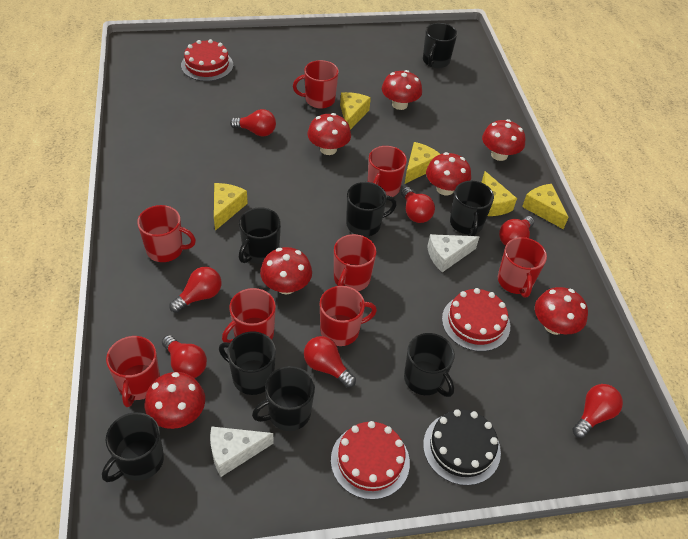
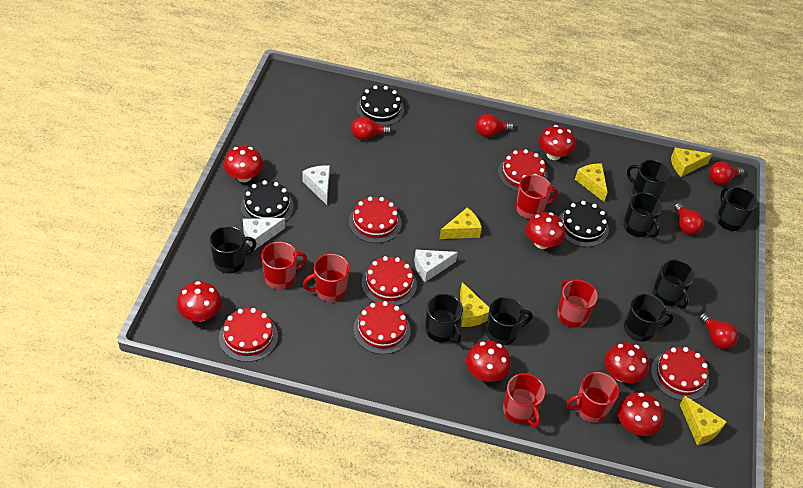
black cake: 1 -> 3
red cake: 3 -> 6
red light bulb: 7 -> 5
red mug: 8 -> 6
white cheese: 2 -> 3

